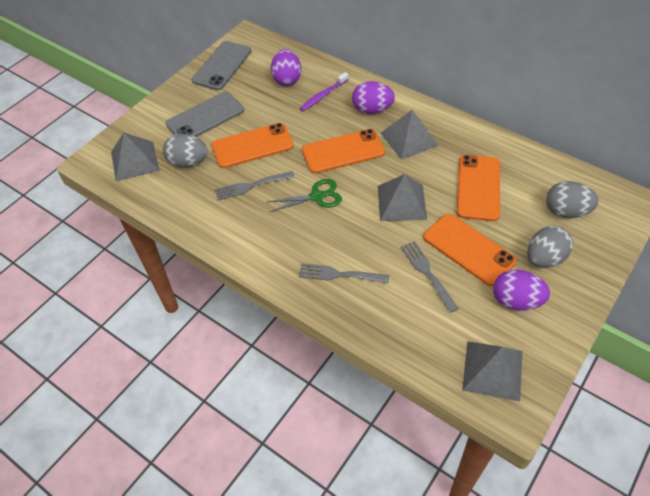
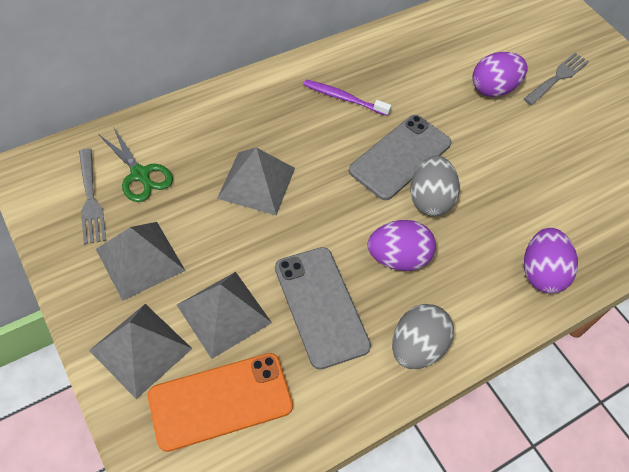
grey egg: 3 -> 2
grey fork: 3 -> 2
orange phone: 4 -> 1

